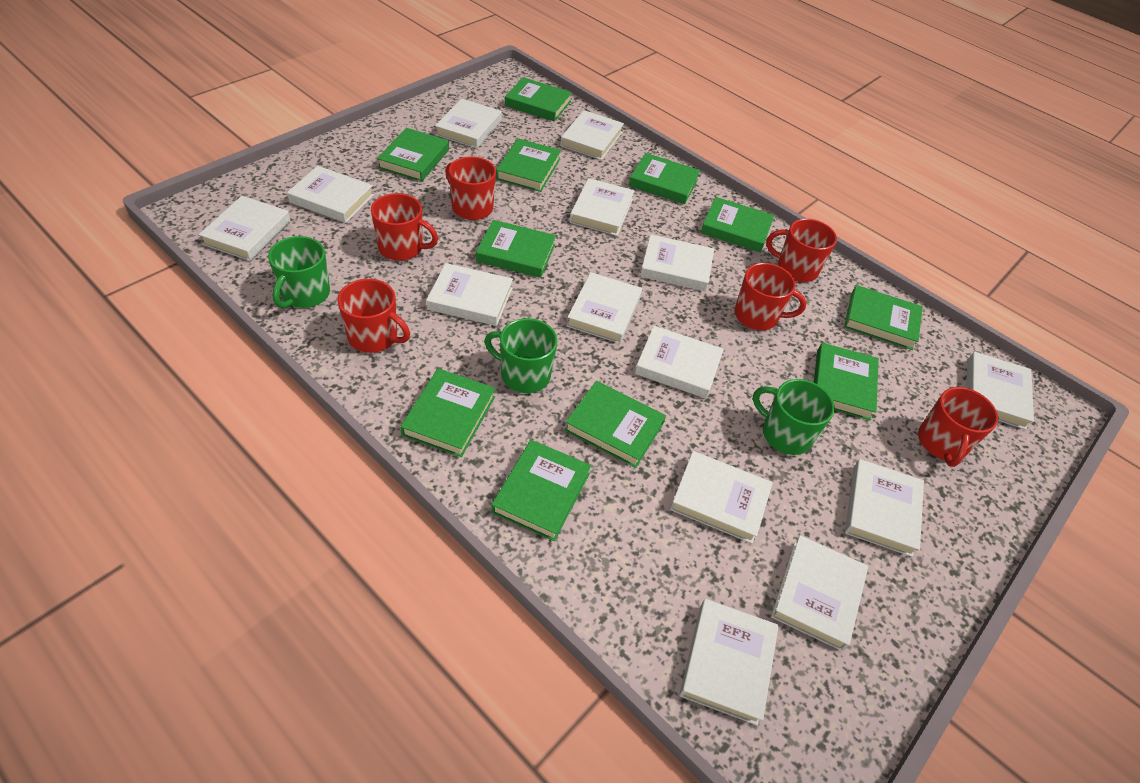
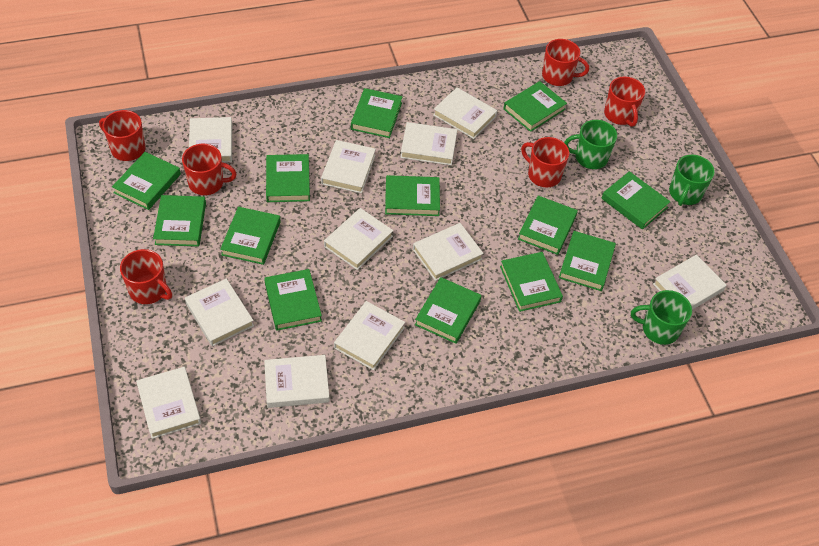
green book: 11 -> 13
white book: 14 -> 11

